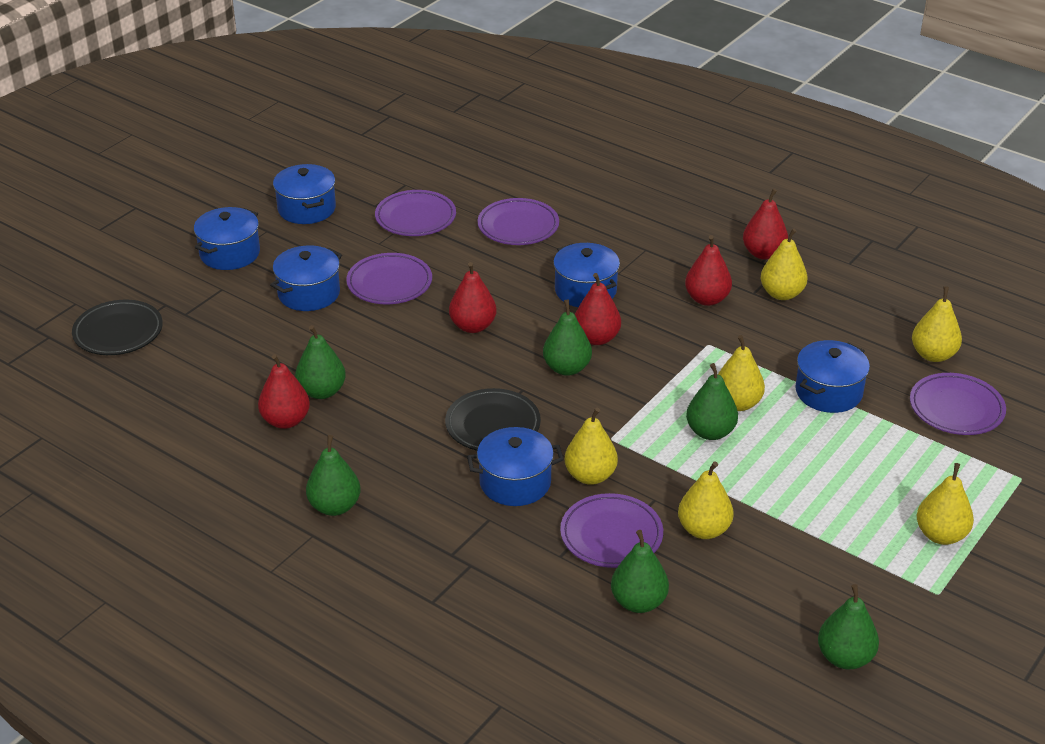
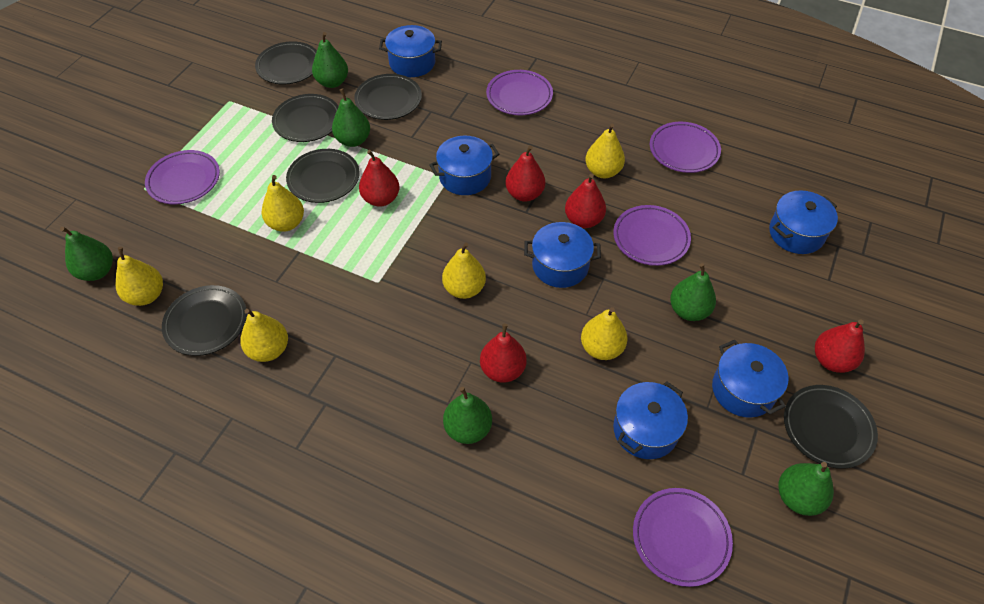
black plate: 2 -> 6

